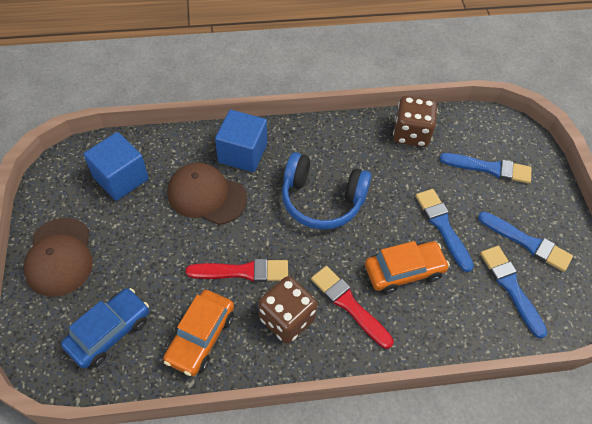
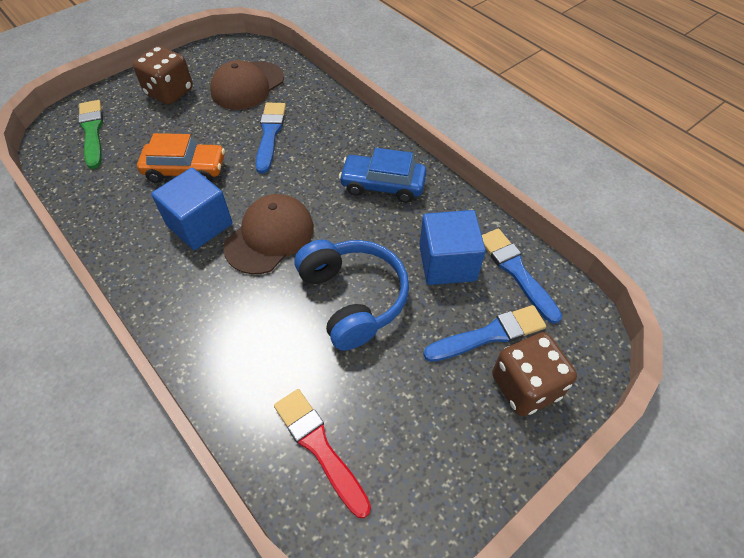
blue brush: 4 -> 3
green brush: 0 -> 1
orange car: 2 -> 1
red brush: 2 -> 1

